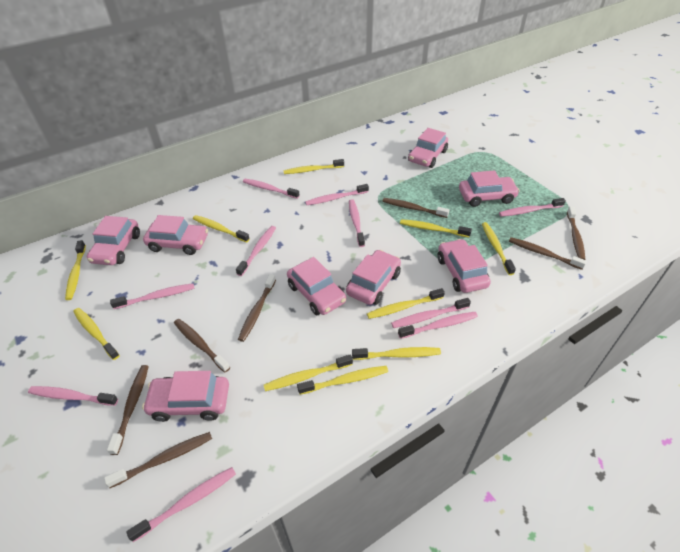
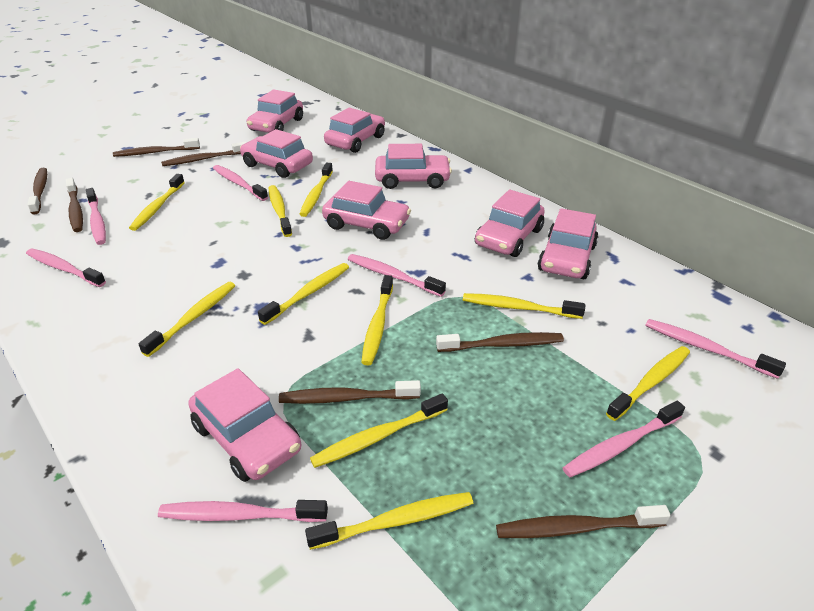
pink toothbrush: 10 -> 7

